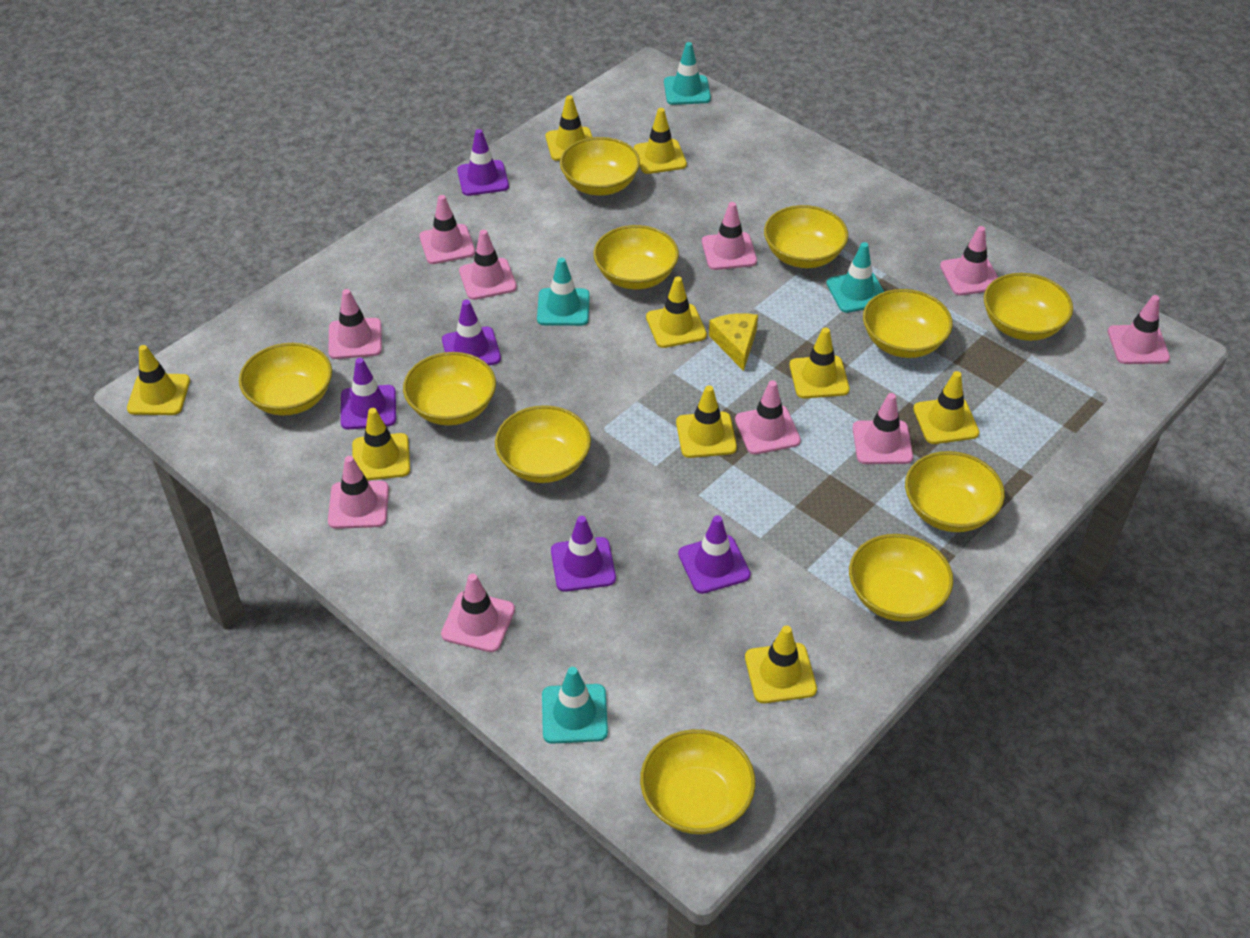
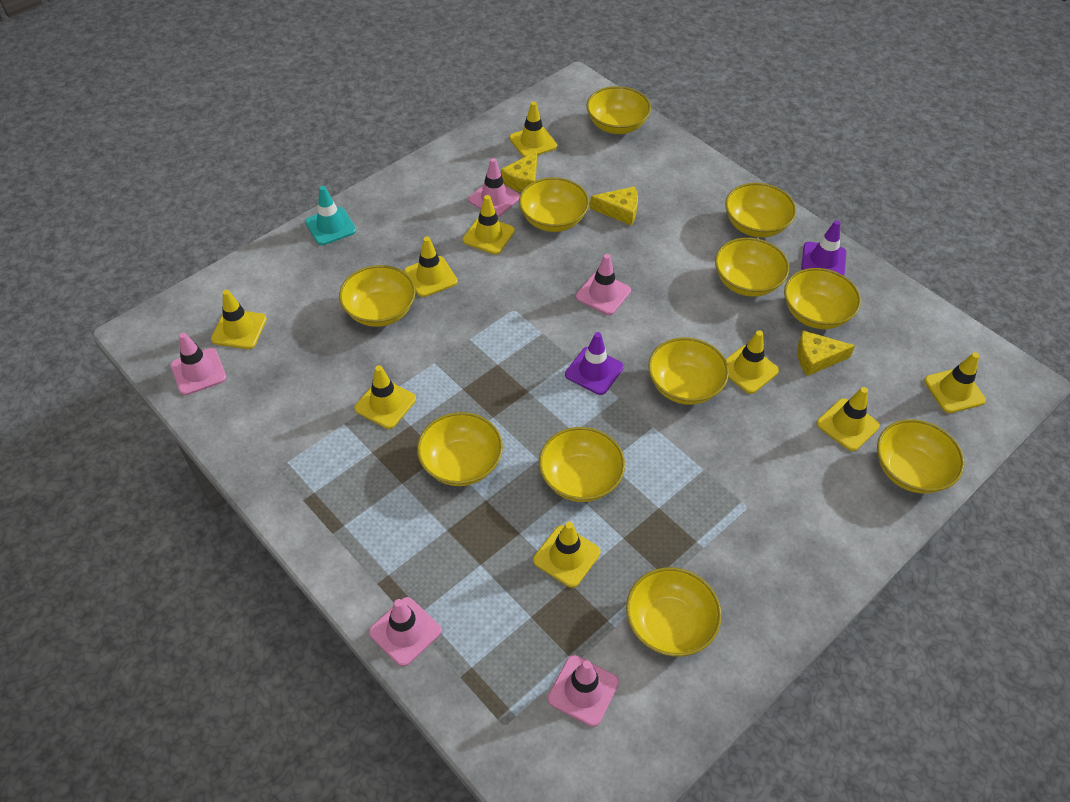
pink traffic cone: 10 -> 5
purple traffic cone: 5 -> 2
turquoise traffic cone: 4 -> 1
yellow cheese: 1 -> 3

